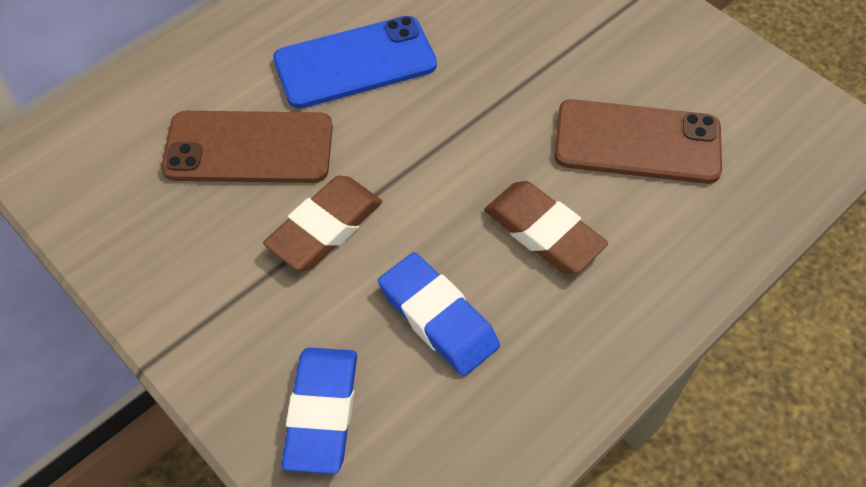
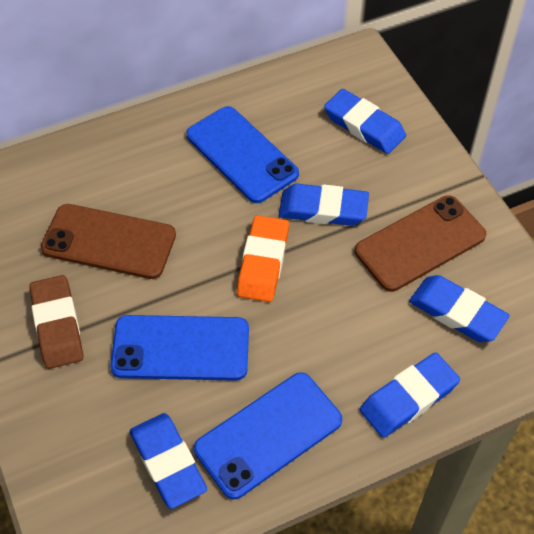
blue eraser: 2 -> 5
blue phone: 1 -> 3
brown eraser: 2 -> 1
orange eraser: 0 -> 1

